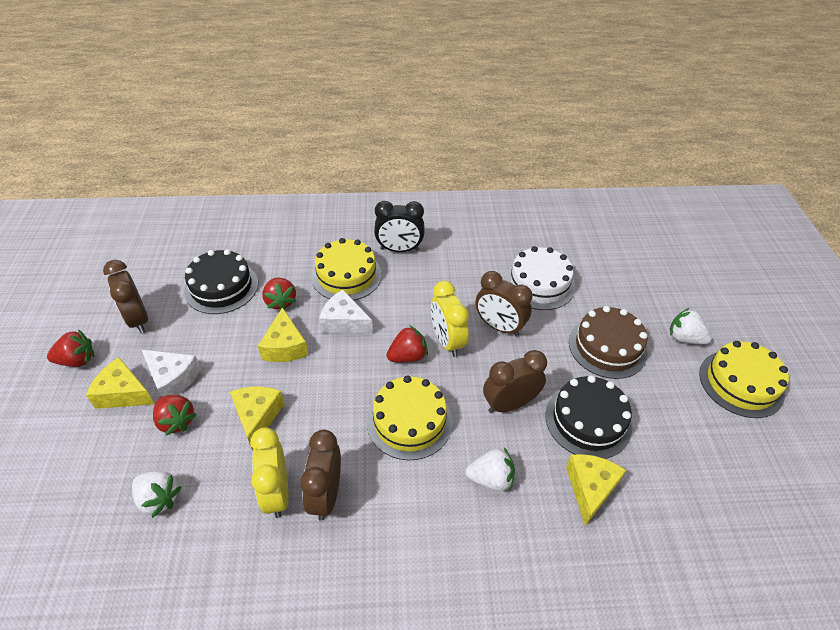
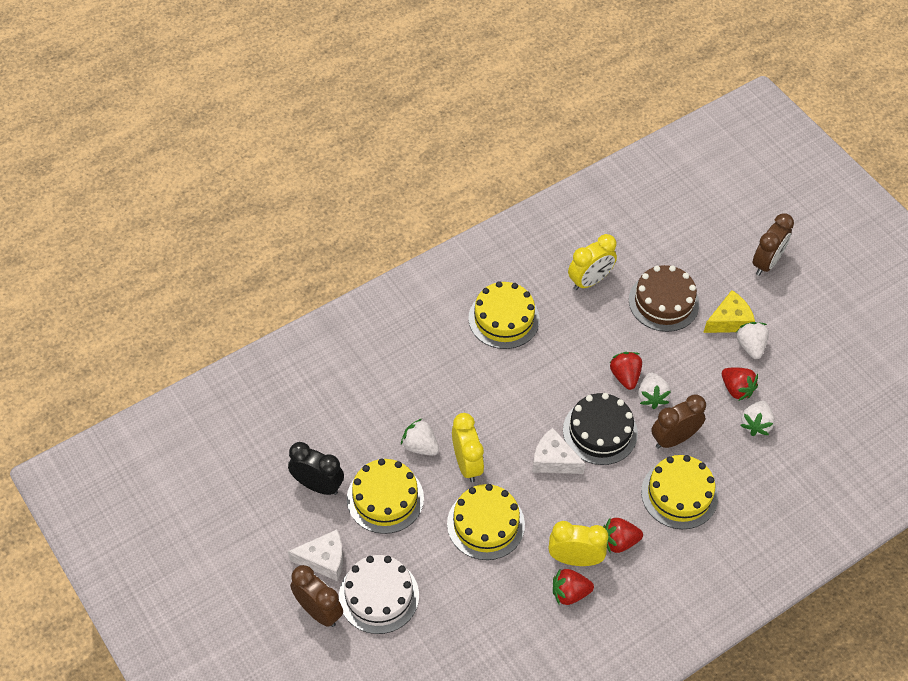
black cake: 2 -> 1
brown clock: 4 -> 3
white strawberry: 3 -> 4
yellow cake: 3 -> 4
yellow cheese: 4 -> 1
yellow clock: 2 -> 3

